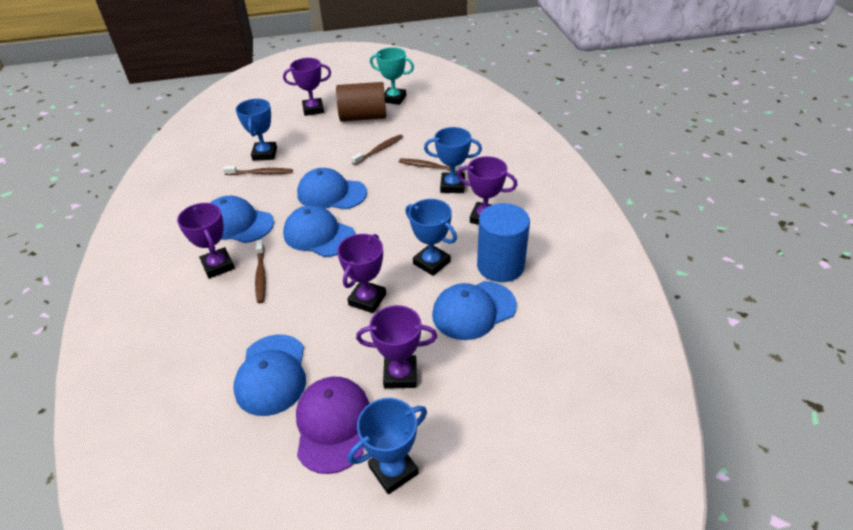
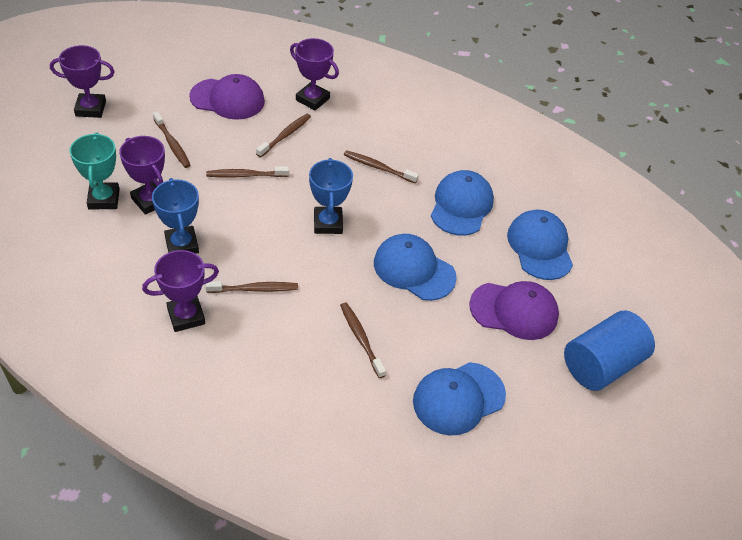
blue cap: 5 -> 4
blue trophy: 4 -> 2
brown cylinder: 1 -> 0
brown toothbrush: 4 -> 6
purple cap: 1 -> 2
purple trophy: 5 -> 4

